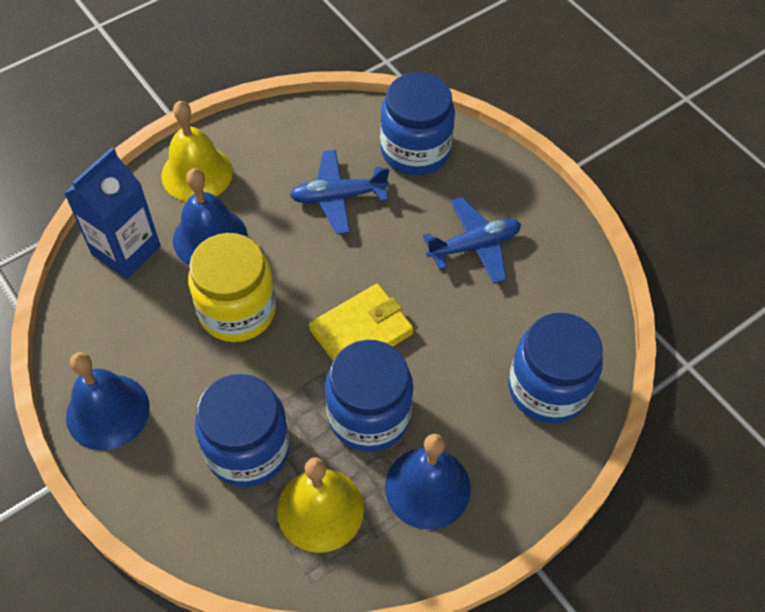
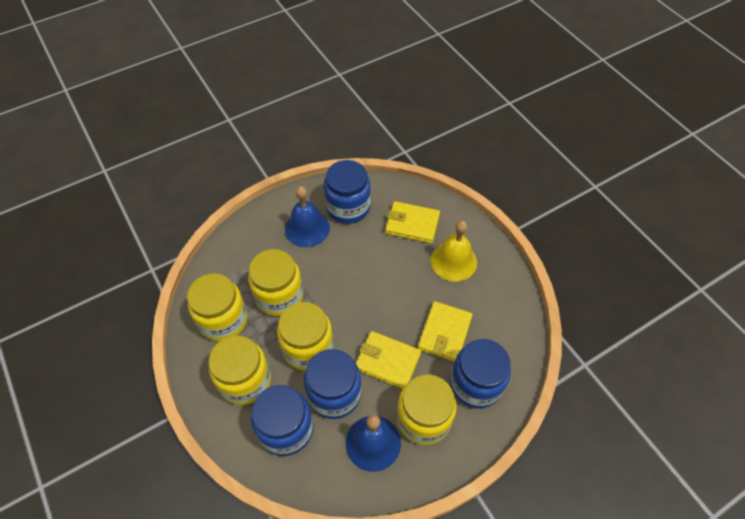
blue bell: 3 -> 2
blue carton: 1 -> 0
blue plane: 2 -> 0
yellow bell: 2 -> 1
yellow jar: 1 -> 5
yellow wallet: 1 -> 3

